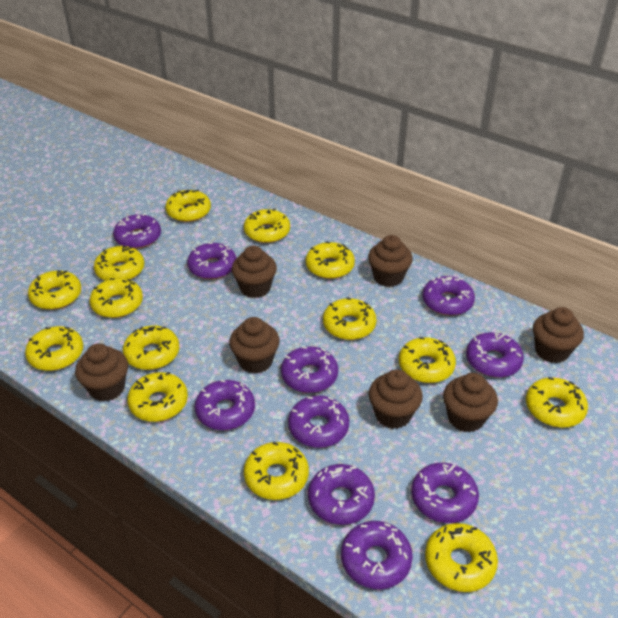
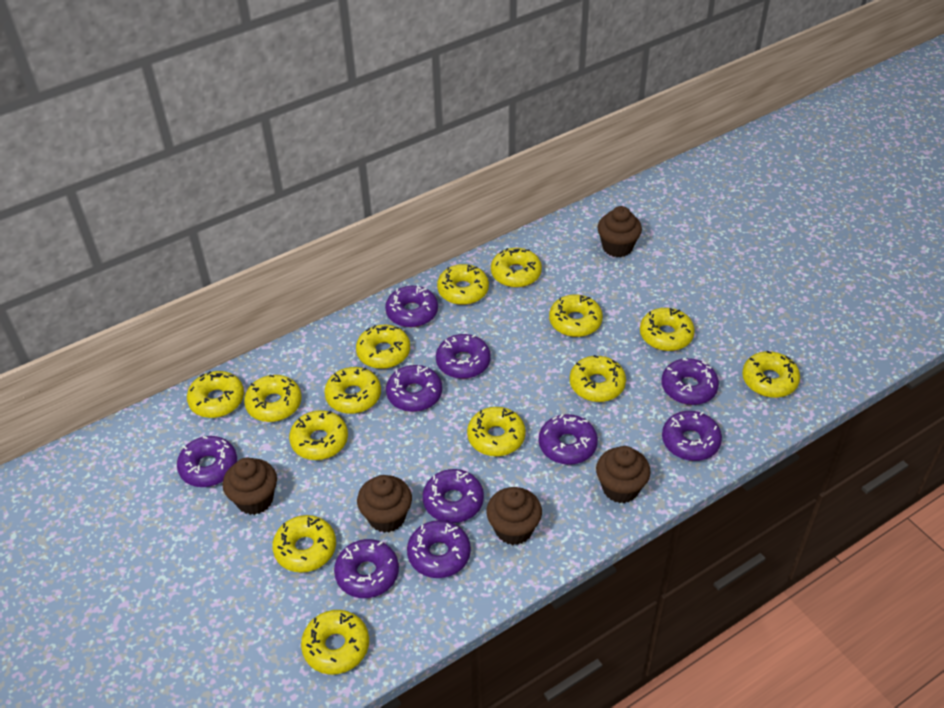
brown cupcake: 7 -> 5

